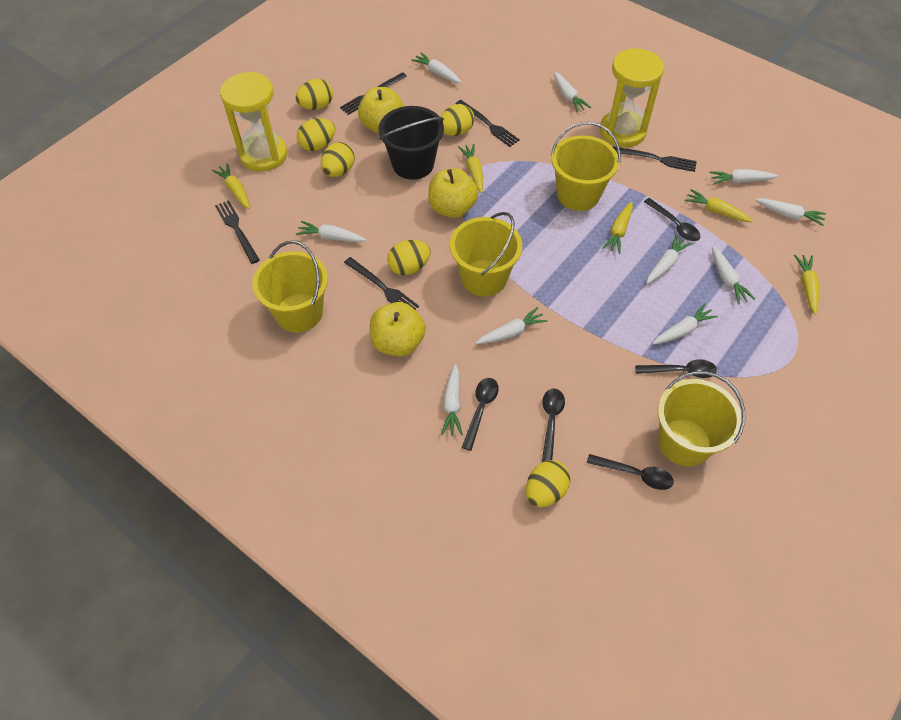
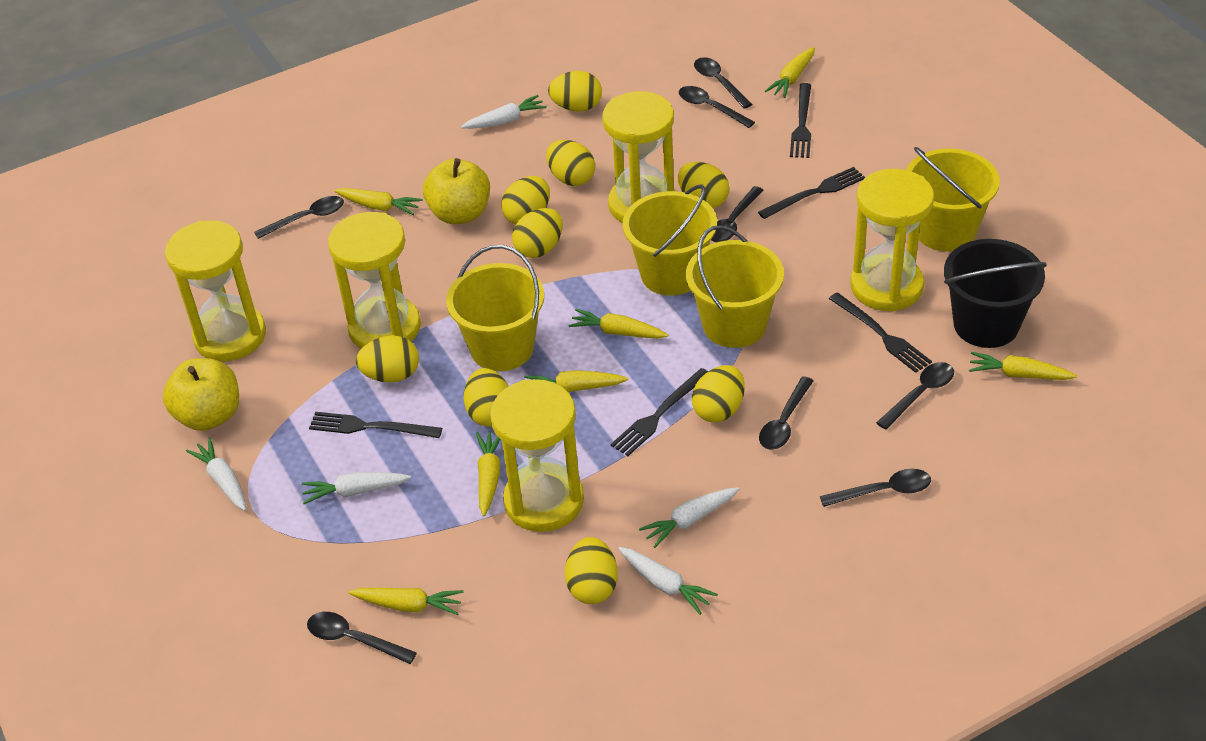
black spoon: 5 -> 8
white carrot: 10 -> 5
yellow apple: 3 -> 2
yellow carrot: 5 -> 7
yellow egg: 6 -> 9
yellow hourglass: 2 -> 5

